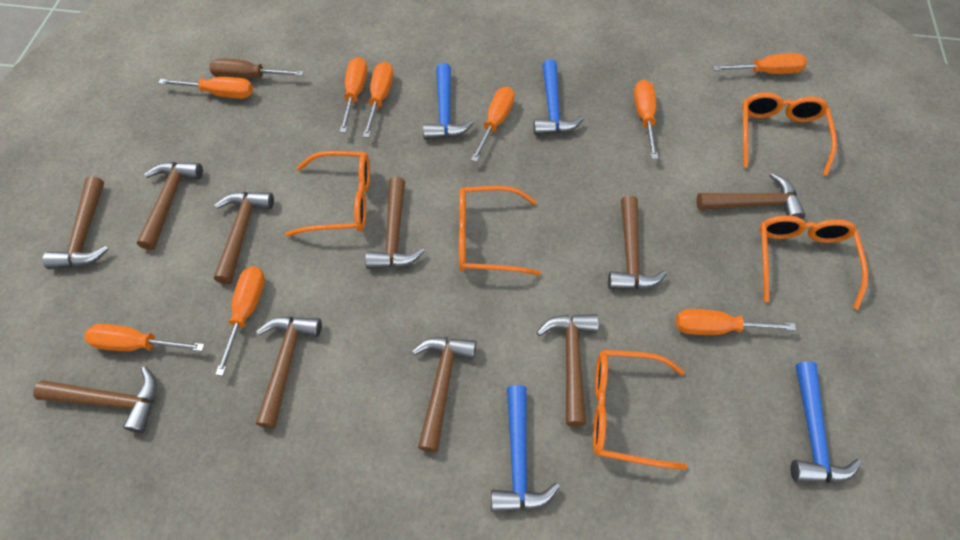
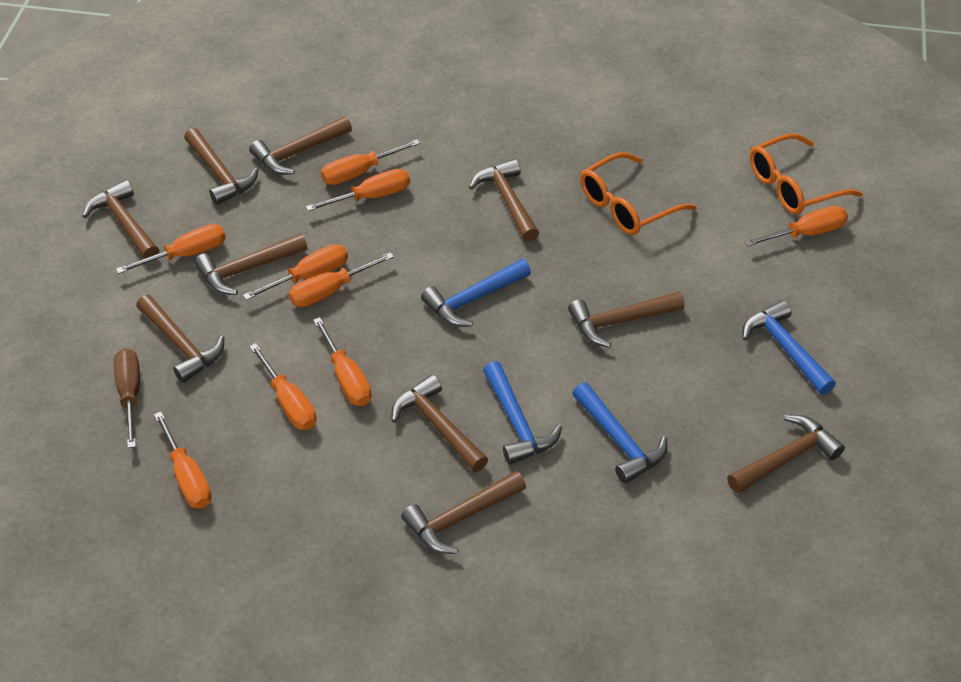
orange glasses: 5 -> 2

